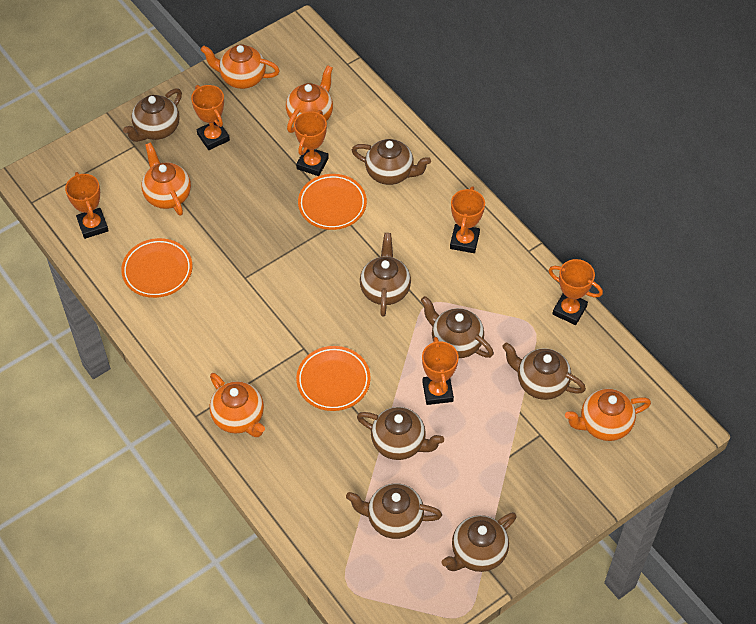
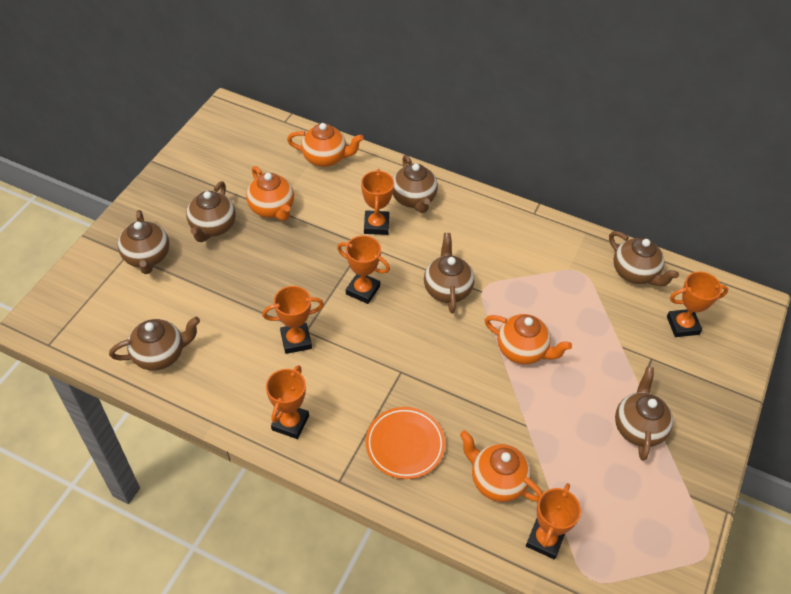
brown teapot: 8 -> 7
orange plate: 3 -> 1
orange teapot: 5 -> 4

